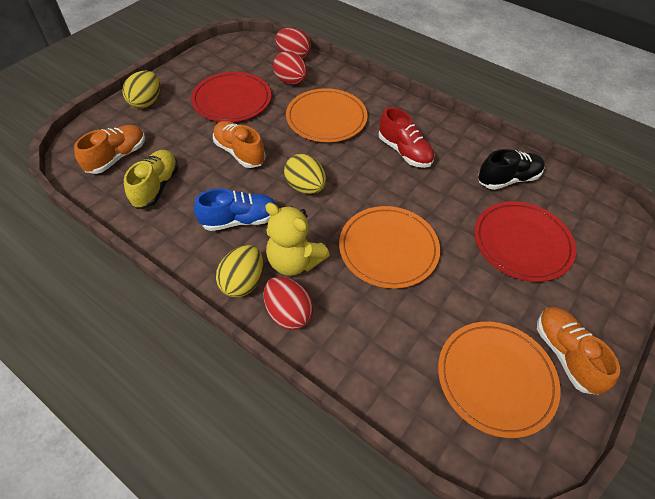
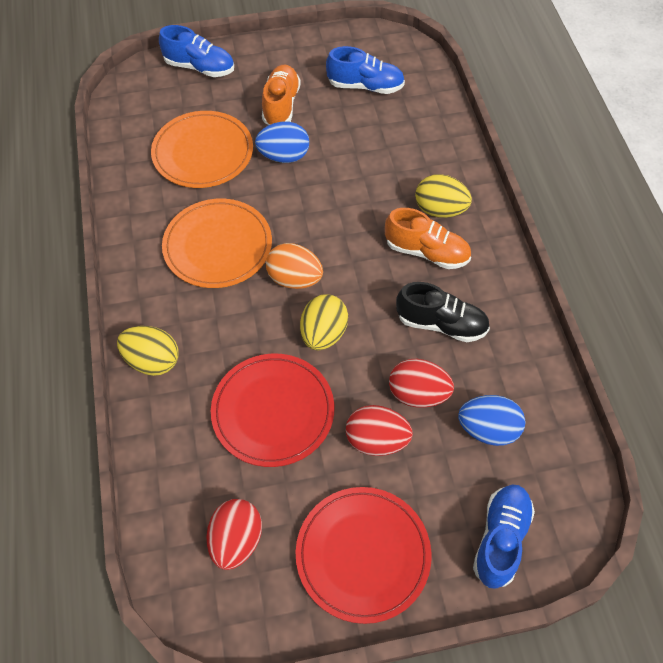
blue egg: 0 -> 2
blue shoe: 1 -> 3
orange egg: 0 -> 1
orange plate: 3 -> 2
orange shoe: 3 -> 2
red shoe: 1 -> 0
yellow shoe: 1 -> 0
yellow teddy bear: 1 -> 0

